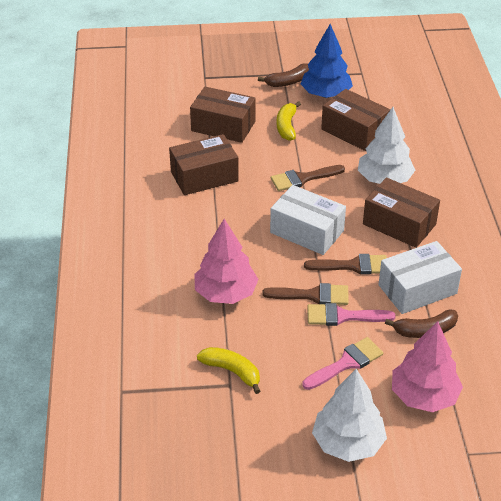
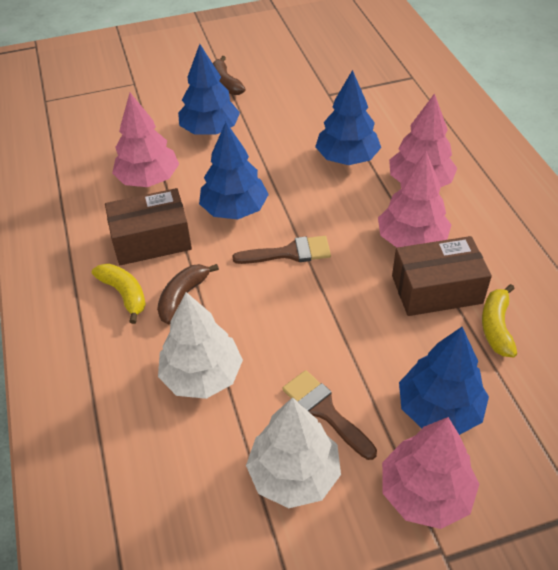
blue tree: 1 -> 4
brown box: 4 -> 2
brown brush: 3 -> 2
pink brush: 2 -> 0
pink tree: 2 -> 4
white box: 2 -> 0

